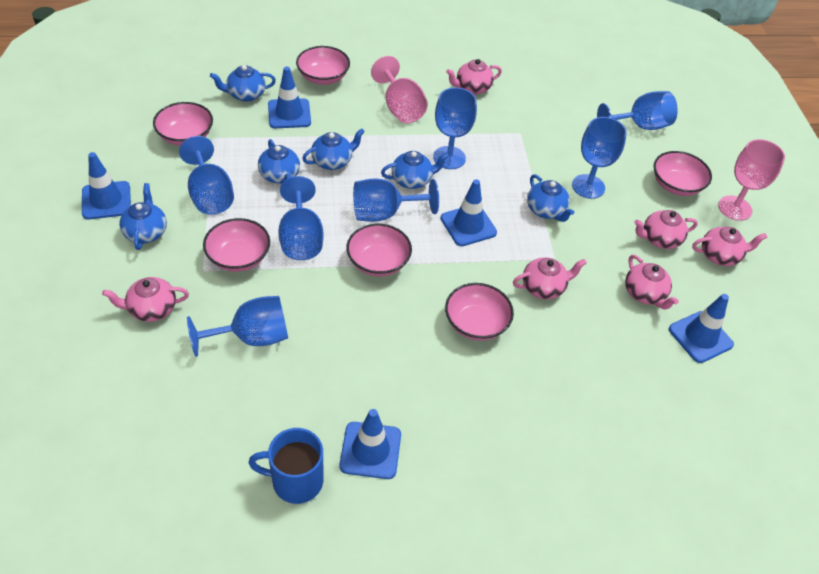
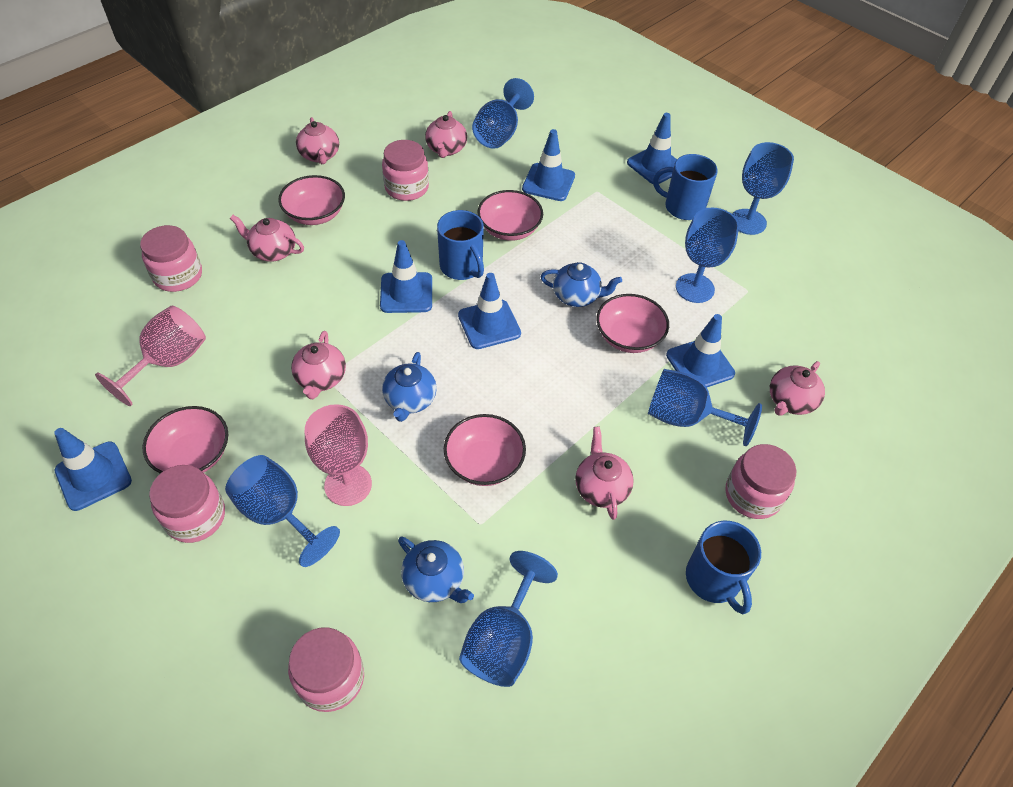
blue goblet: 7 -> 6
blue mug: 1 -> 3
blue teapot: 6 -> 3
blue traffic cone: 5 -> 6
pink bowl: 6 -> 5
pink jar: 0 -> 5

